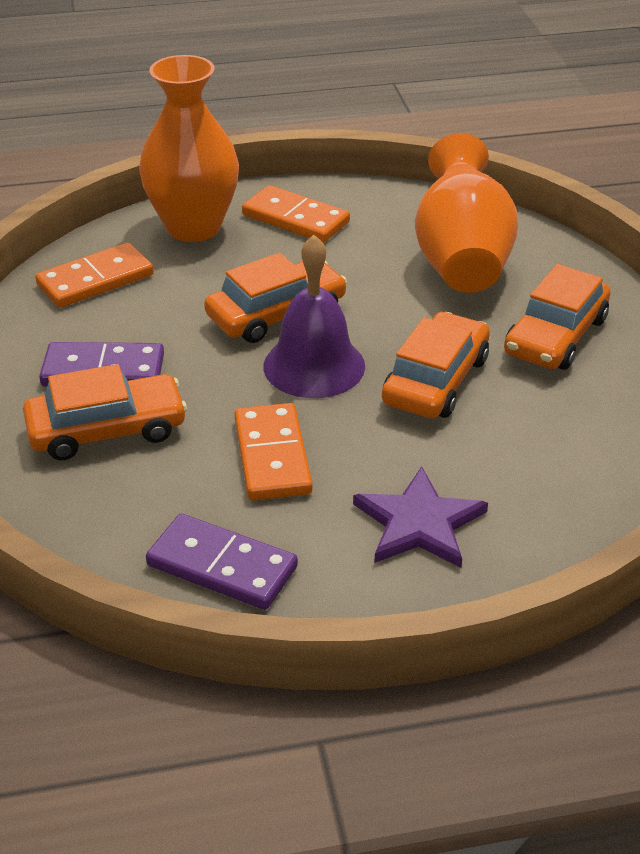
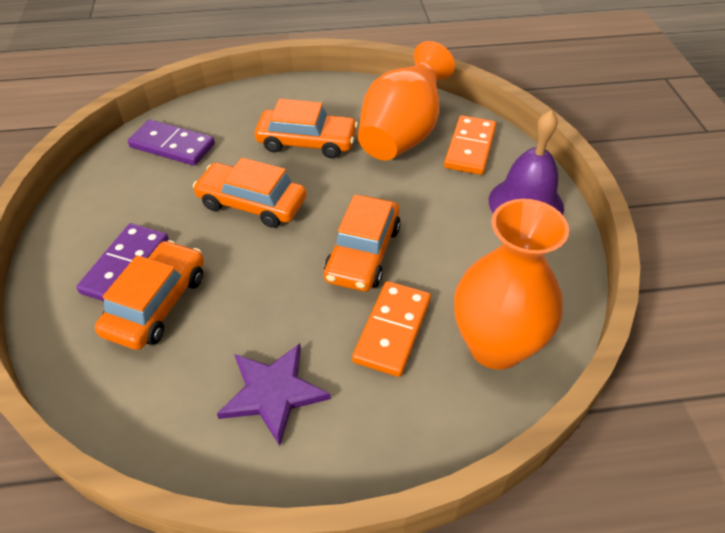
orange domino: 3 -> 2

